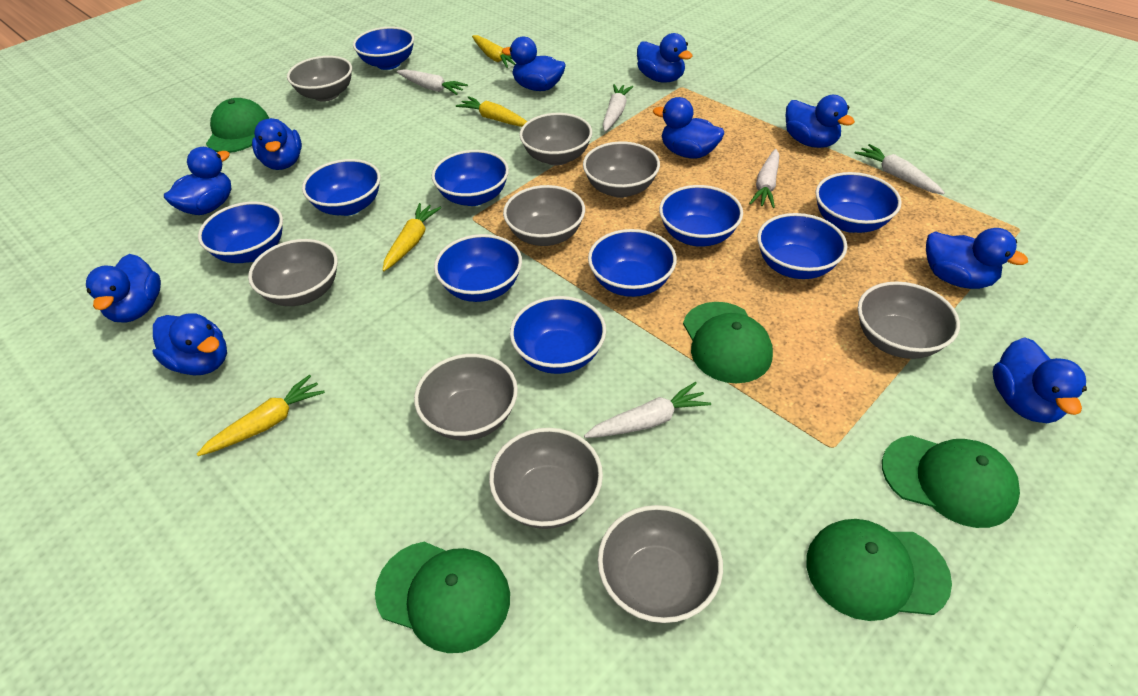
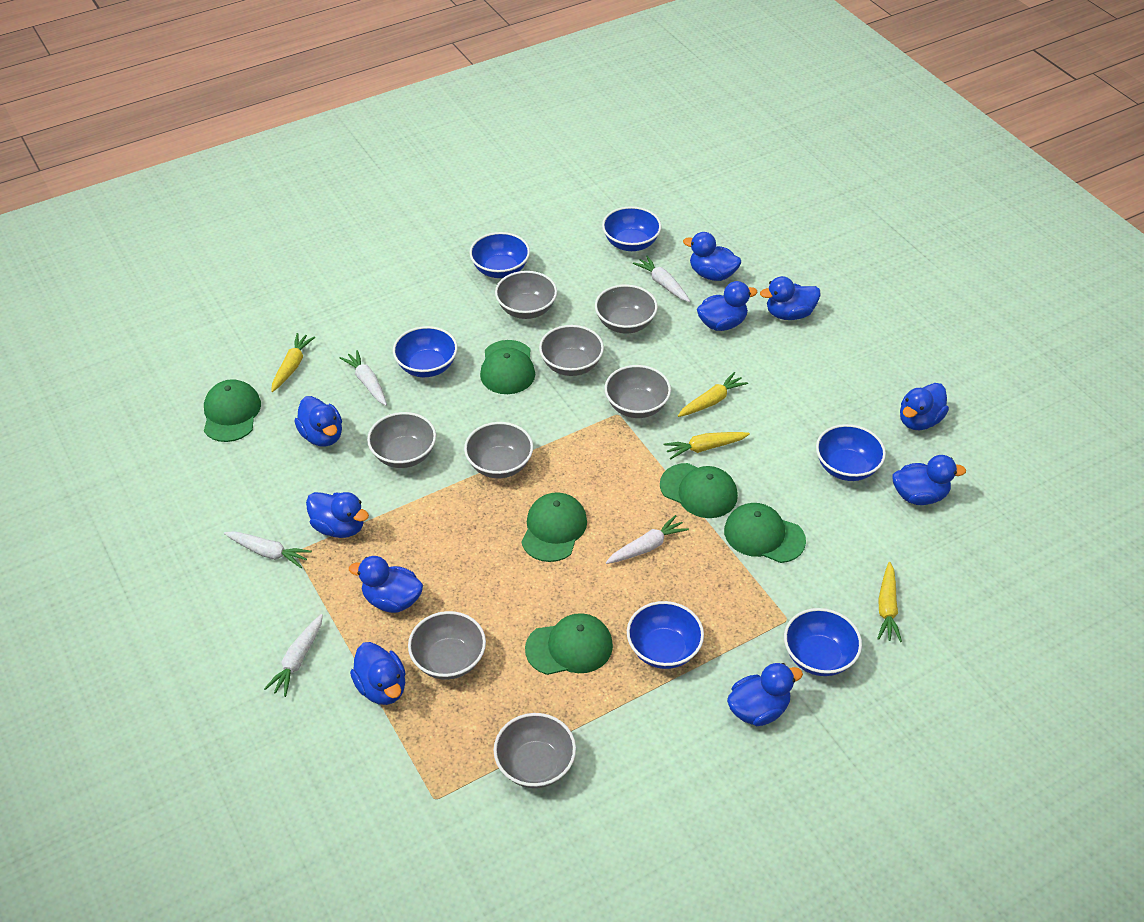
blue bowl: 10 -> 6
green cap: 5 -> 6
grey bowl: 9 -> 8

